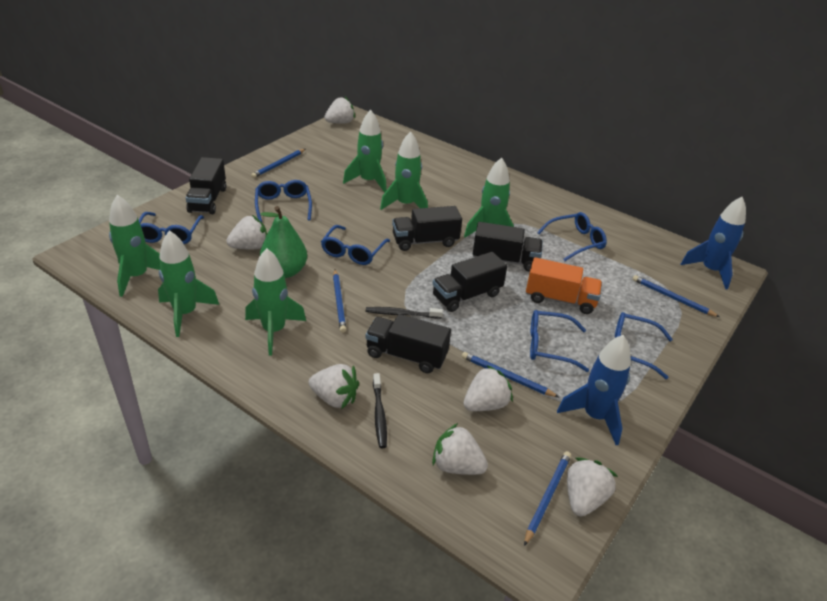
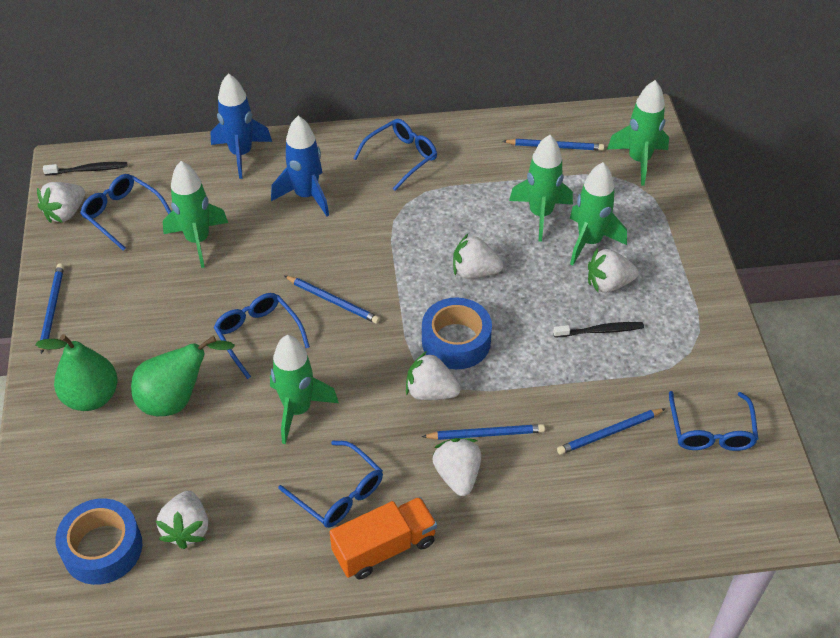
black truck: 5 -> 0
blue glasses: 6 -> 5
blue tape: 0 -> 2
green pear: 1 -> 2
green rocket: 6 -> 5

